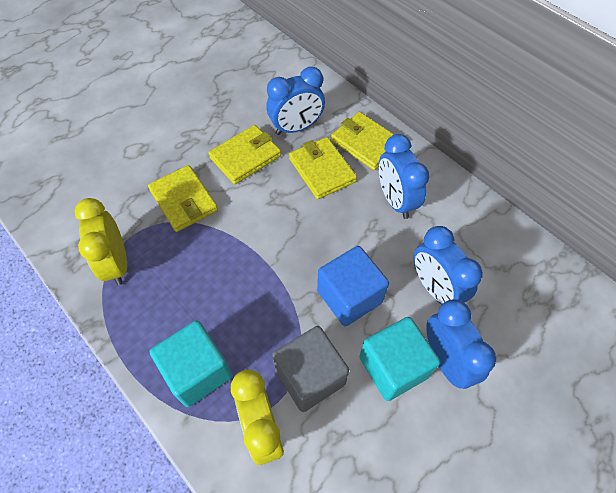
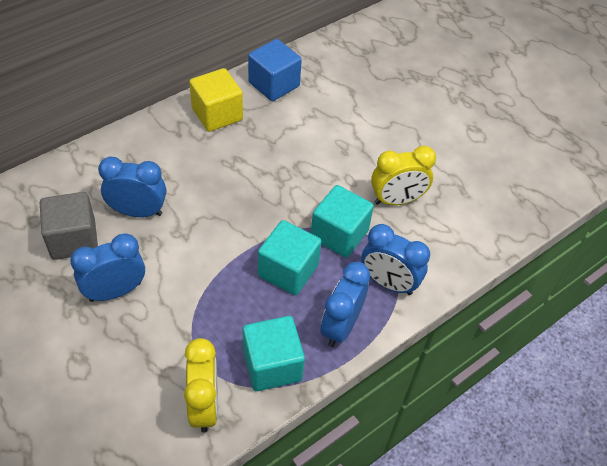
turquoise cube: 2 -> 3
yellow cube: 0 -> 1
yellow wallet: 4 -> 0

